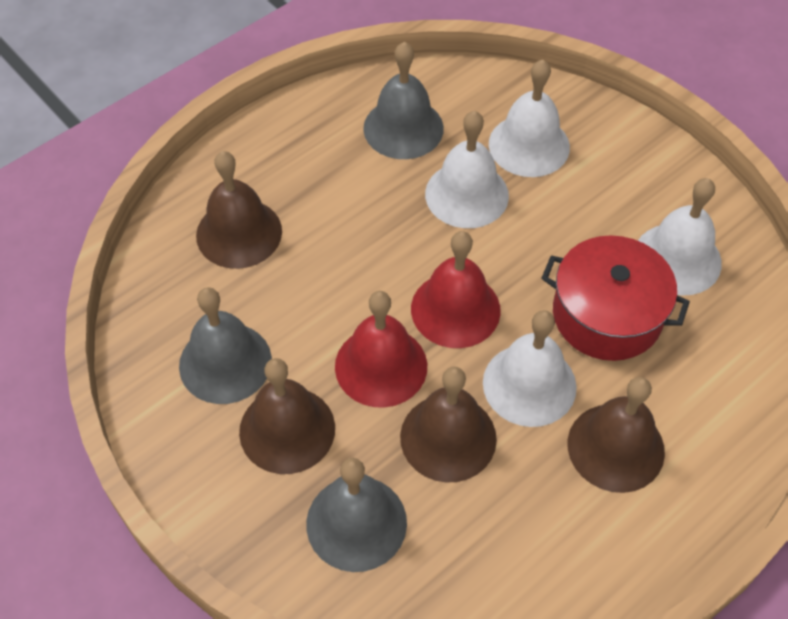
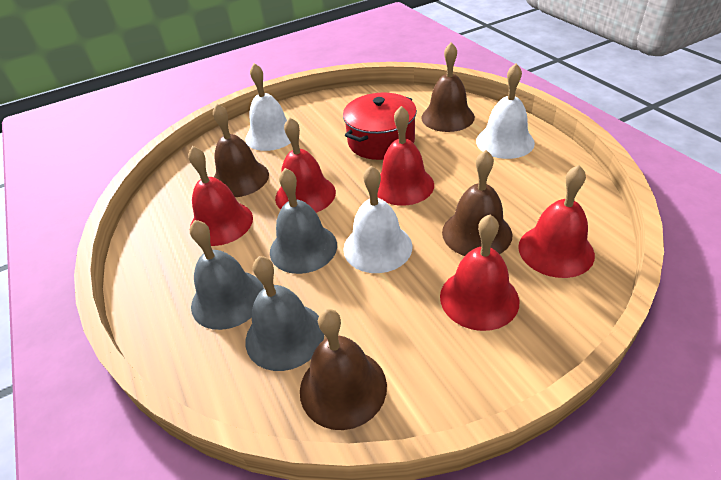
red bell: 2 -> 5
white bell: 4 -> 3

